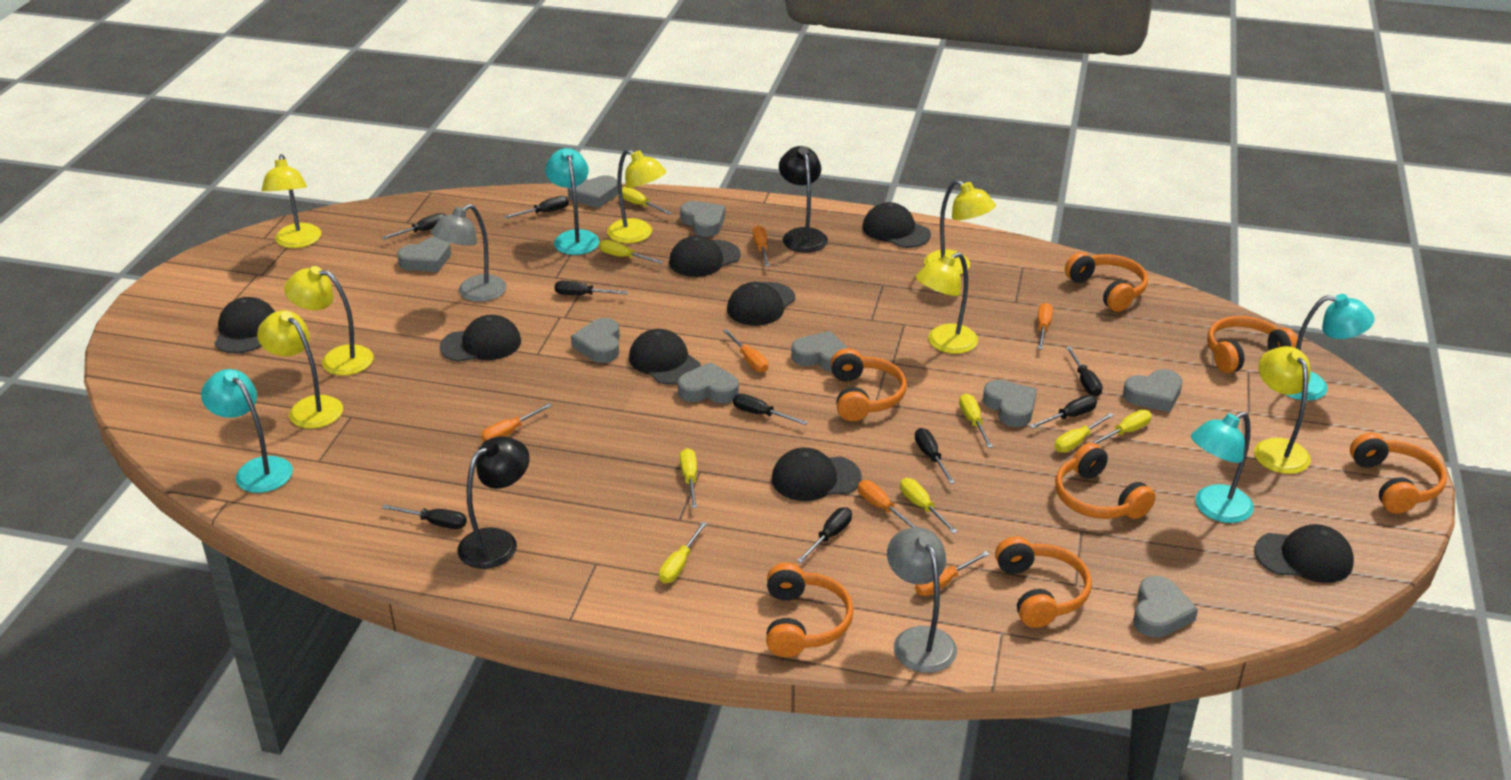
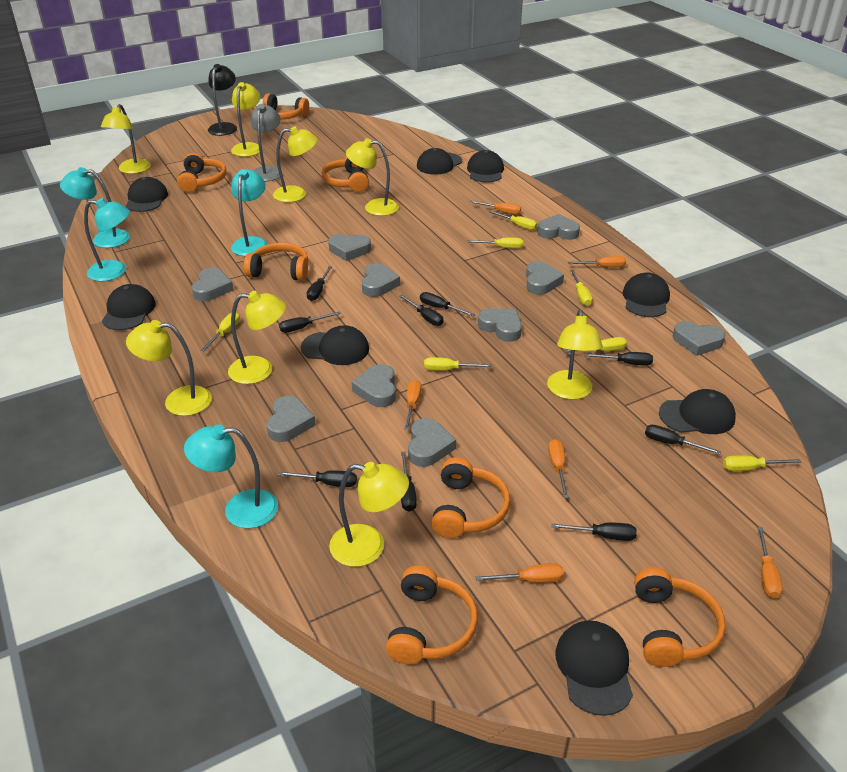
black lamp: 2 -> 1
grey heart: 9 -> 10
grey lamp: 2 -> 1
yellow lamp: 7 -> 8
yellow screwdriver: 8 -> 7

